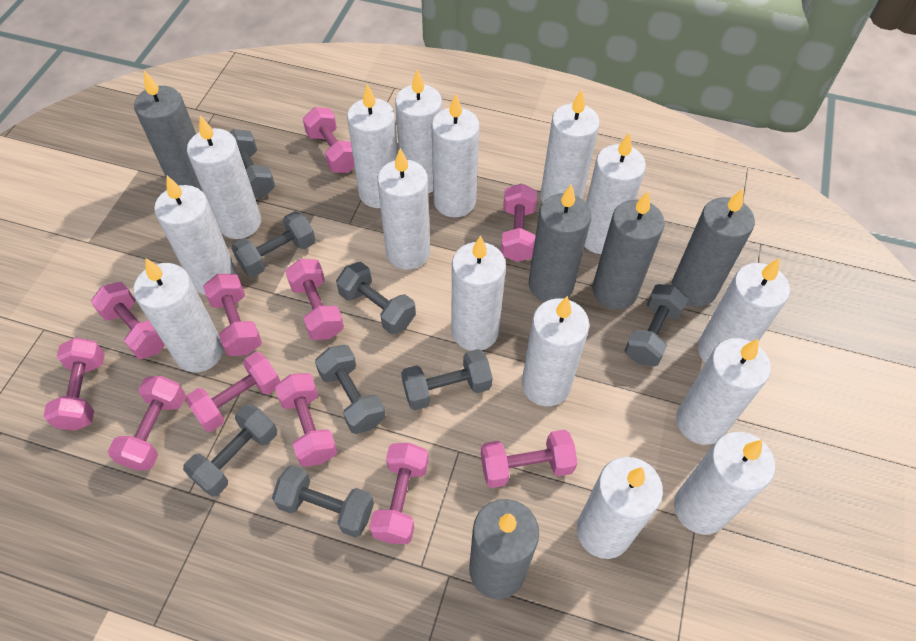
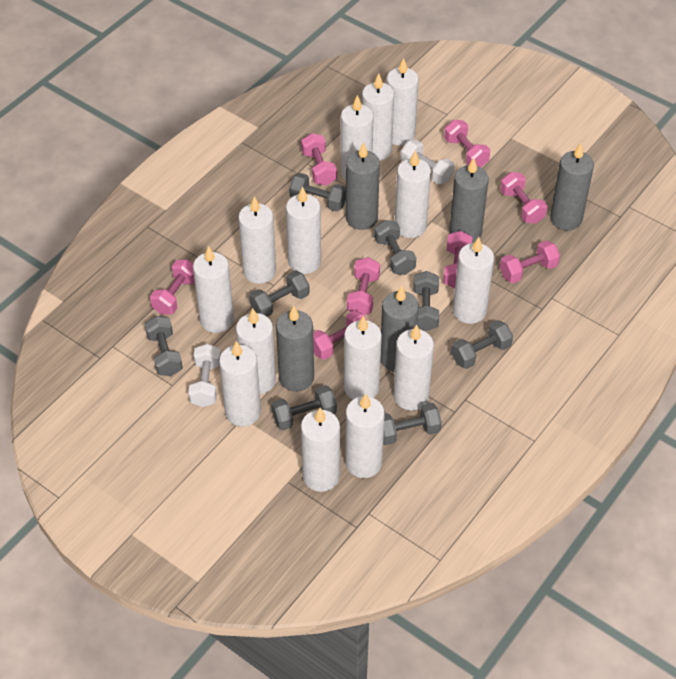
pink dumbbell: 11 -> 8
white candle: 15 -> 14
white dumbbell: 0 -> 2

